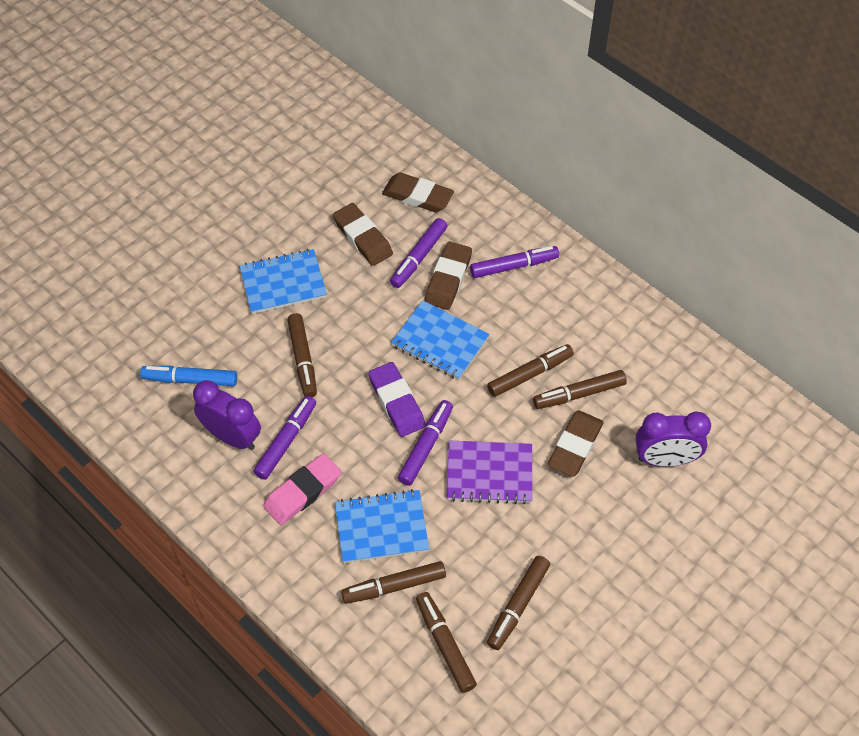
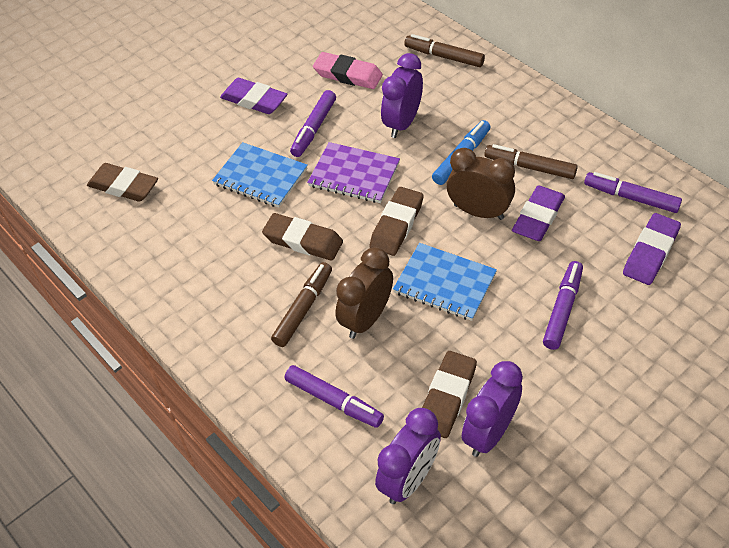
blue notebook: 3 -> 2
brown clock: 0 -> 2
brown marker: 6 -> 3
purple clock: 2 -> 3
purple eraser: 1 -> 3

